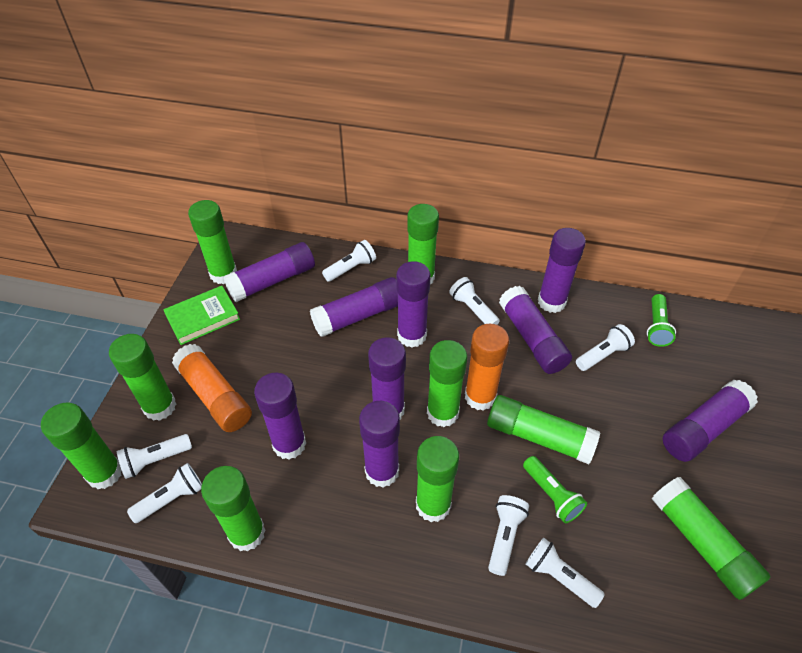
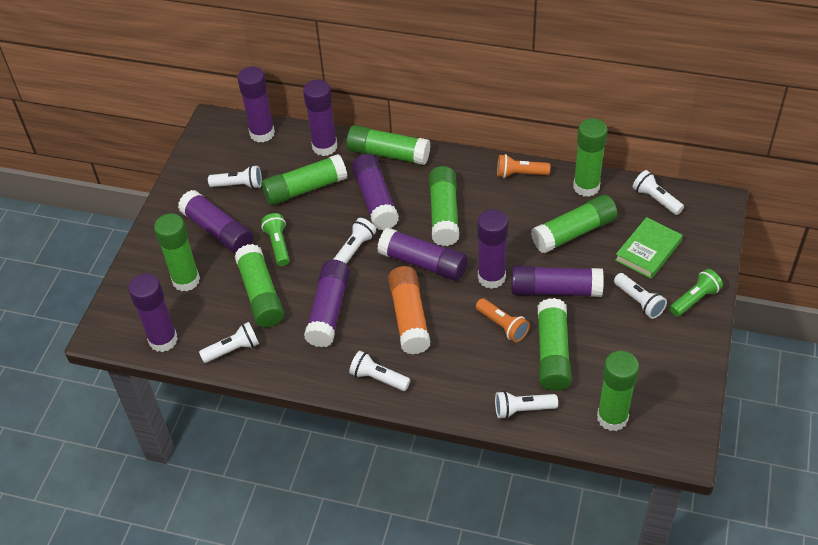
orange flashlight: 0 -> 2
orange glue stick: 2 -> 1

